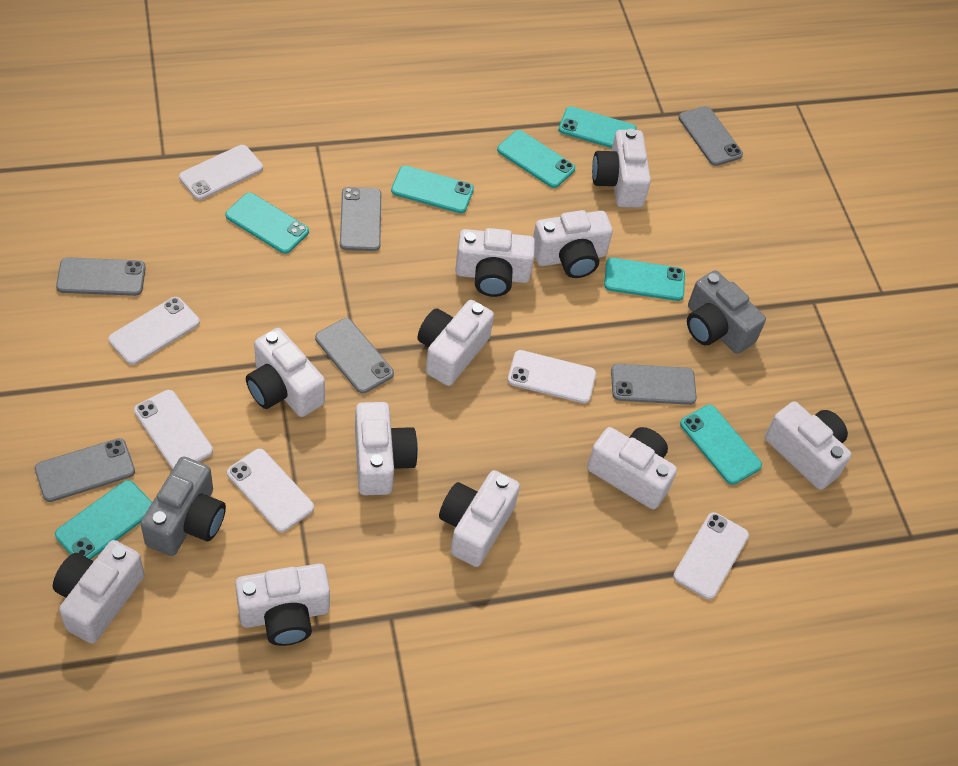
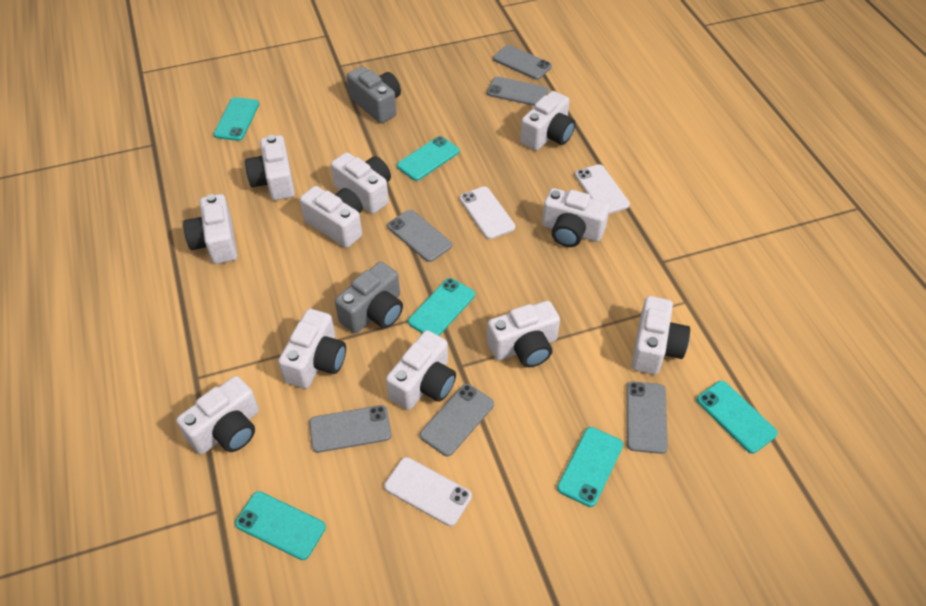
turquoise phone: 7 -> 6
white phone: 6 -> 3

